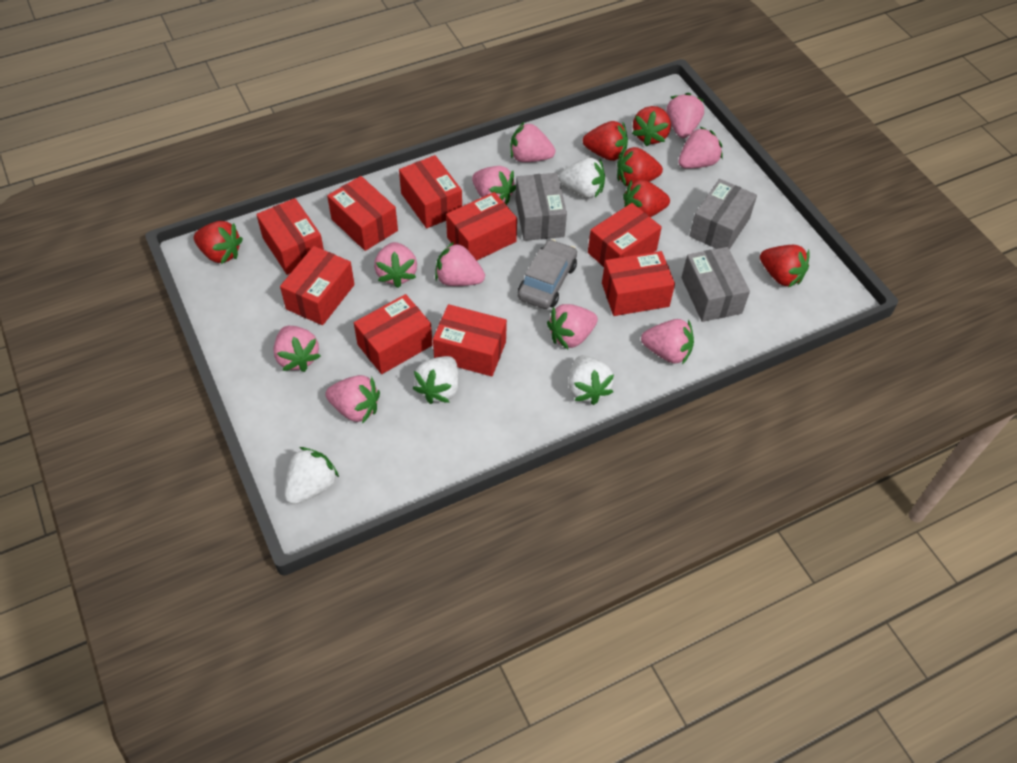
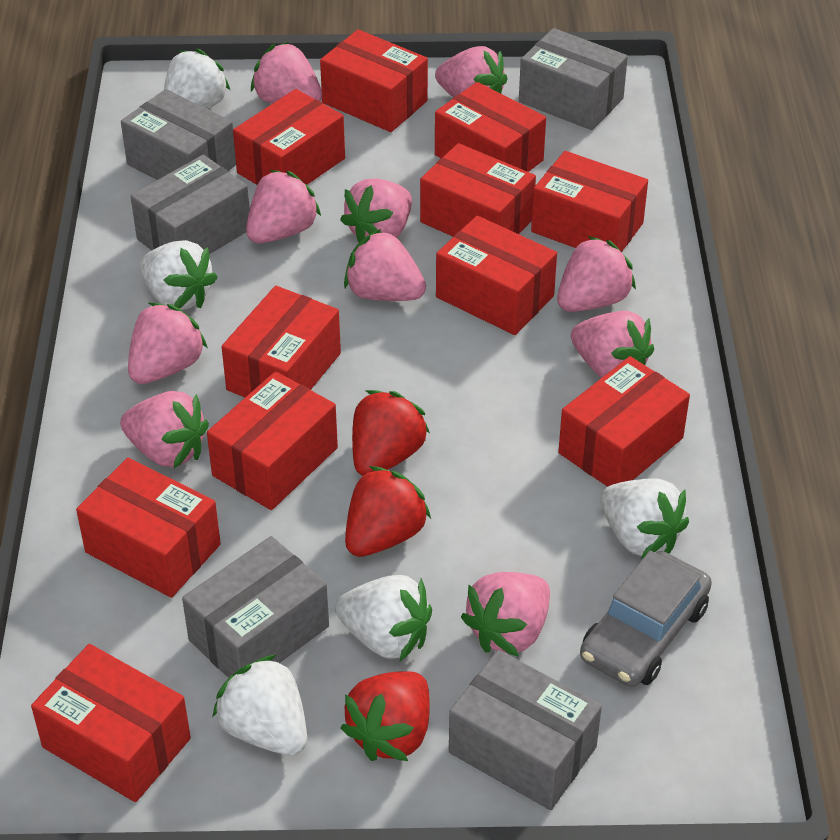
grey box: 3 -> 5
red box: 9 -> 11
red strawberry: 6 -> 3
white strawberry: 4 -> 5

